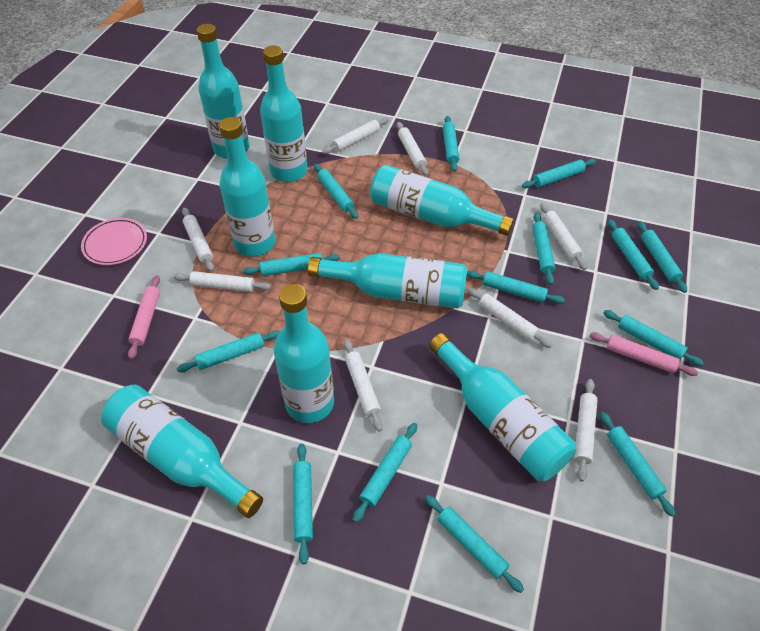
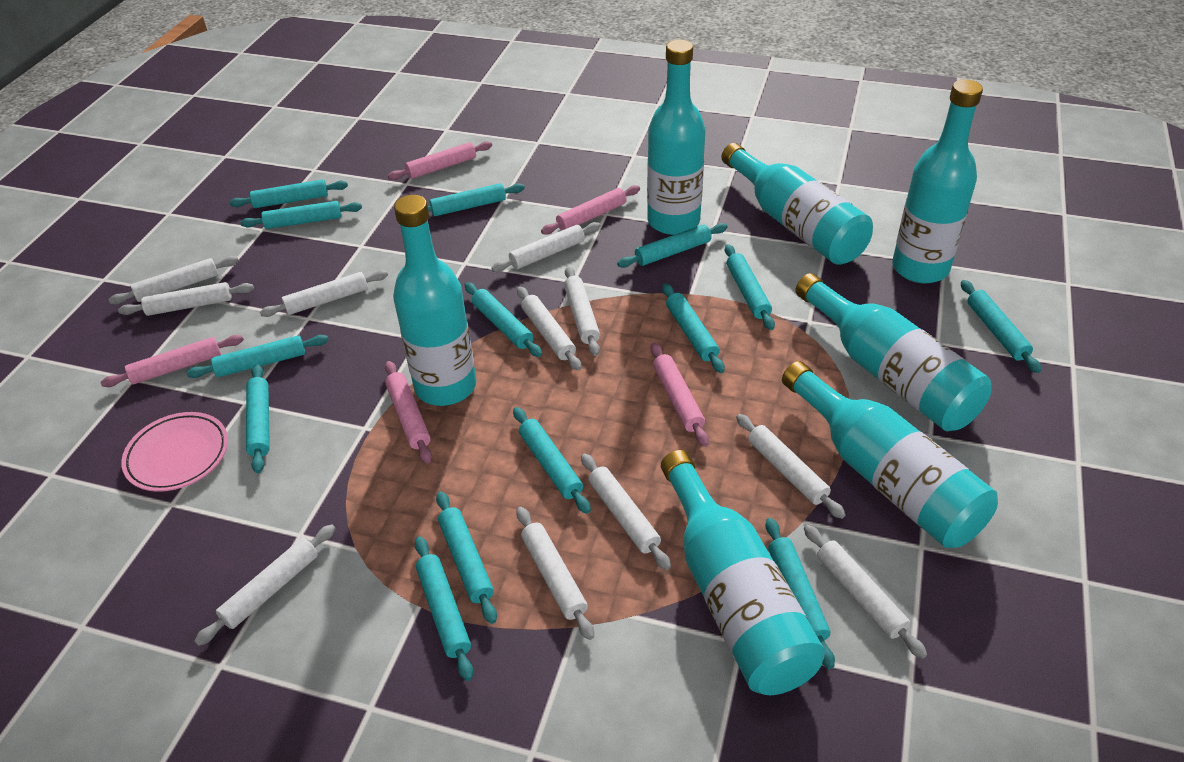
pink rolling pin: 2 -> 5
turquoise bottle: 8 -> 7
white rolling pin: 8 -> 11

